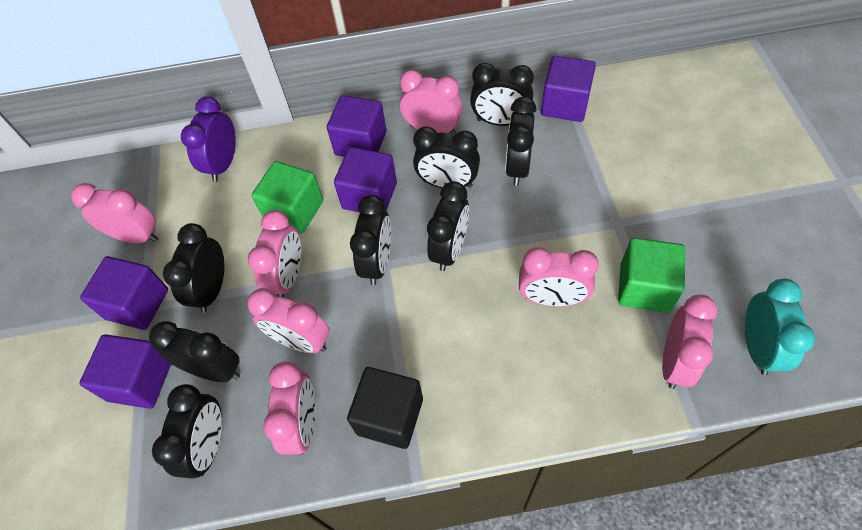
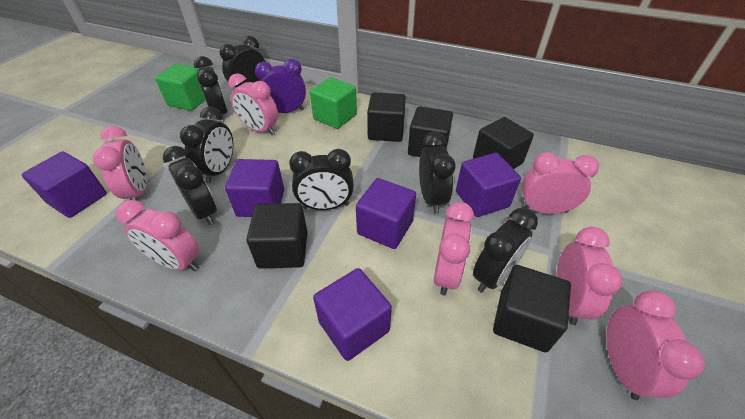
black clock: 8 -> 7
black cube: 1 -> 5
turquoise clock: 1 -> 0

